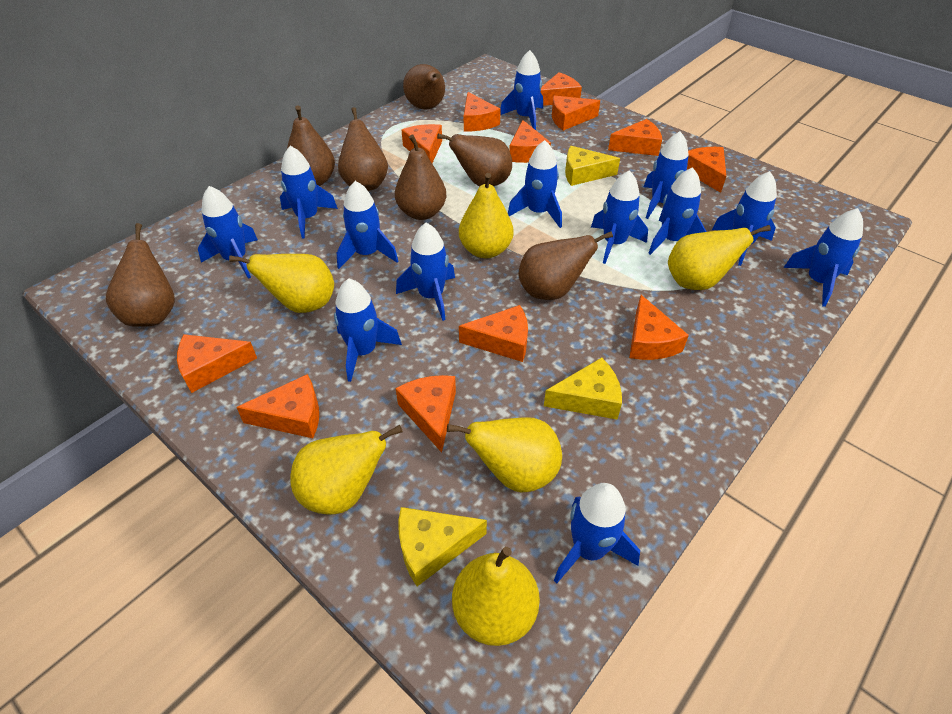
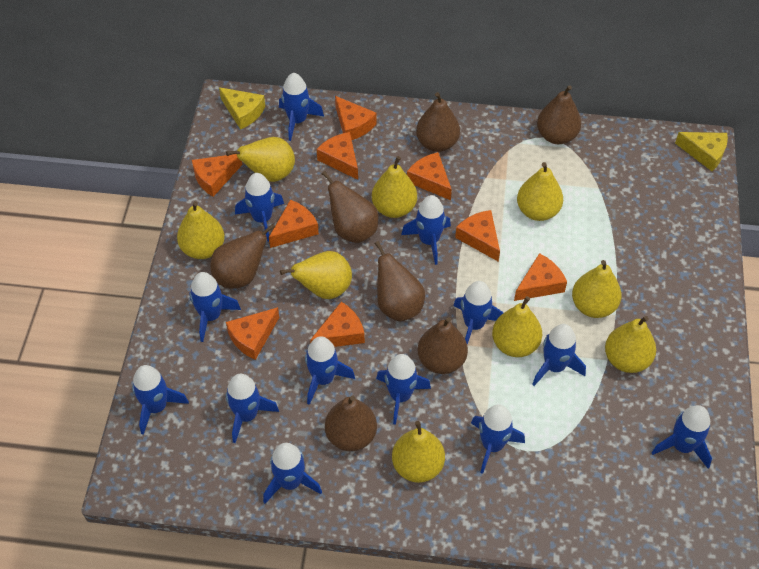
orange cheese: 12 -> 9
yellow cheese: 3 -> 2
yellow pear: 6 -> 9

